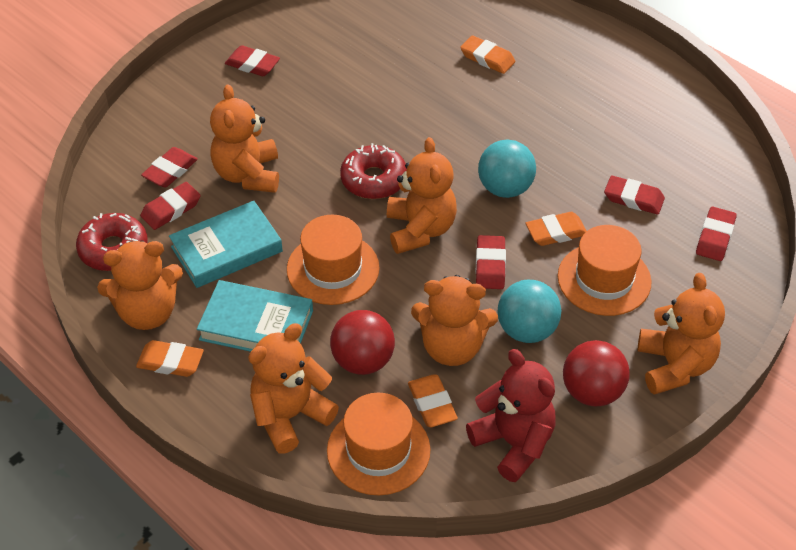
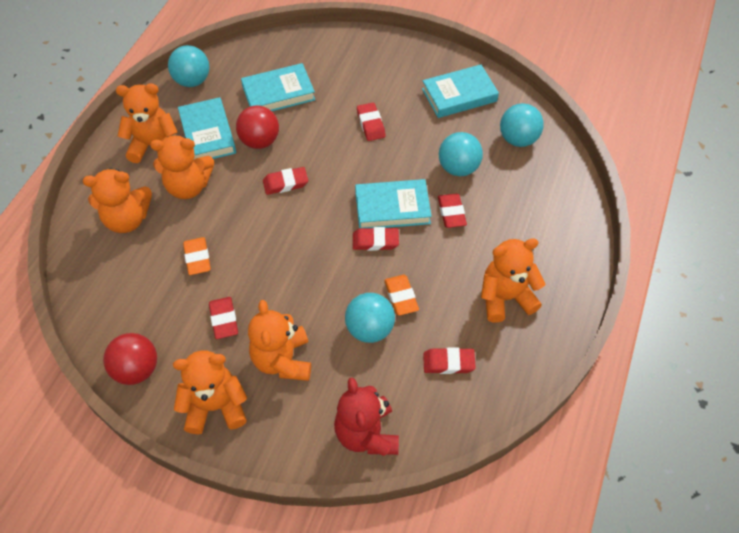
orange eraser: 4 -> 2
orange hat: 3 -> 0
red donut: 2 -> 0
turquoise ball: 2 -> 4
turquoise book: 2 -> 4

